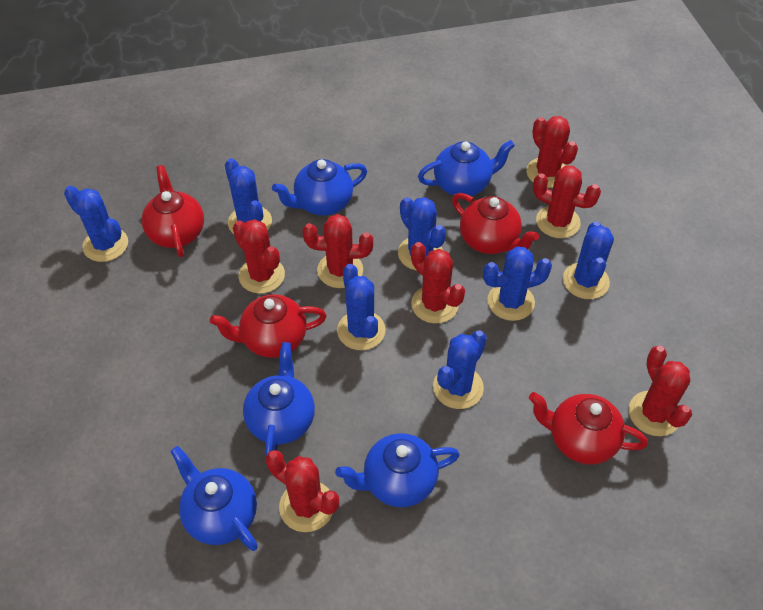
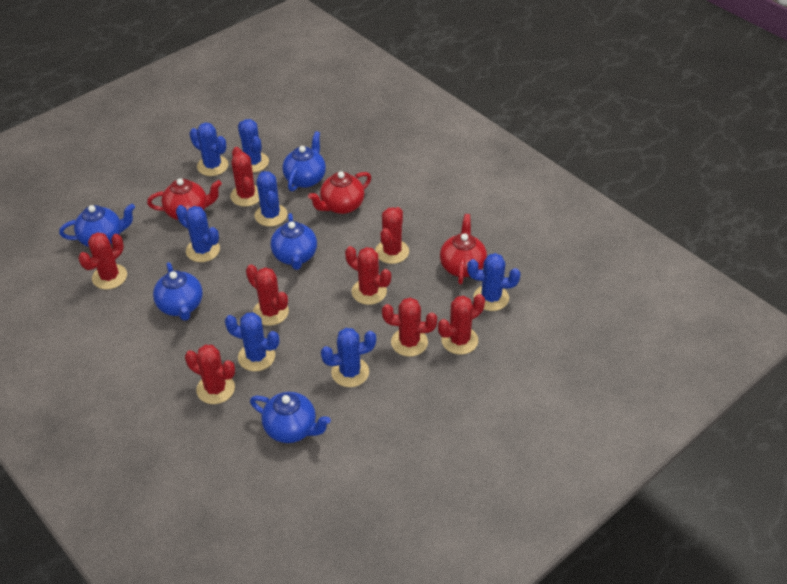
red cactus: 7 -> 8
red teapot: 4 -> 3

